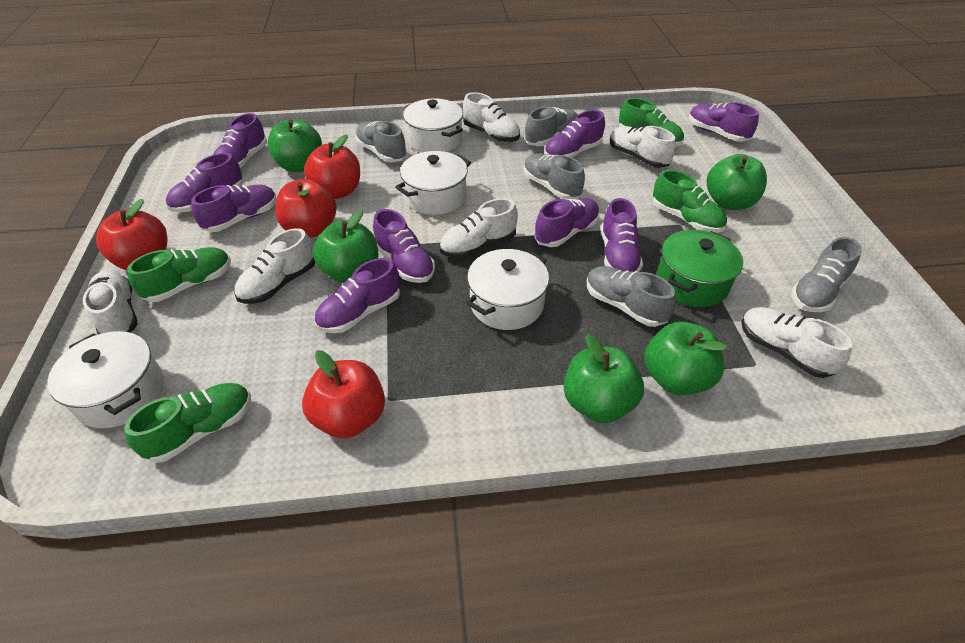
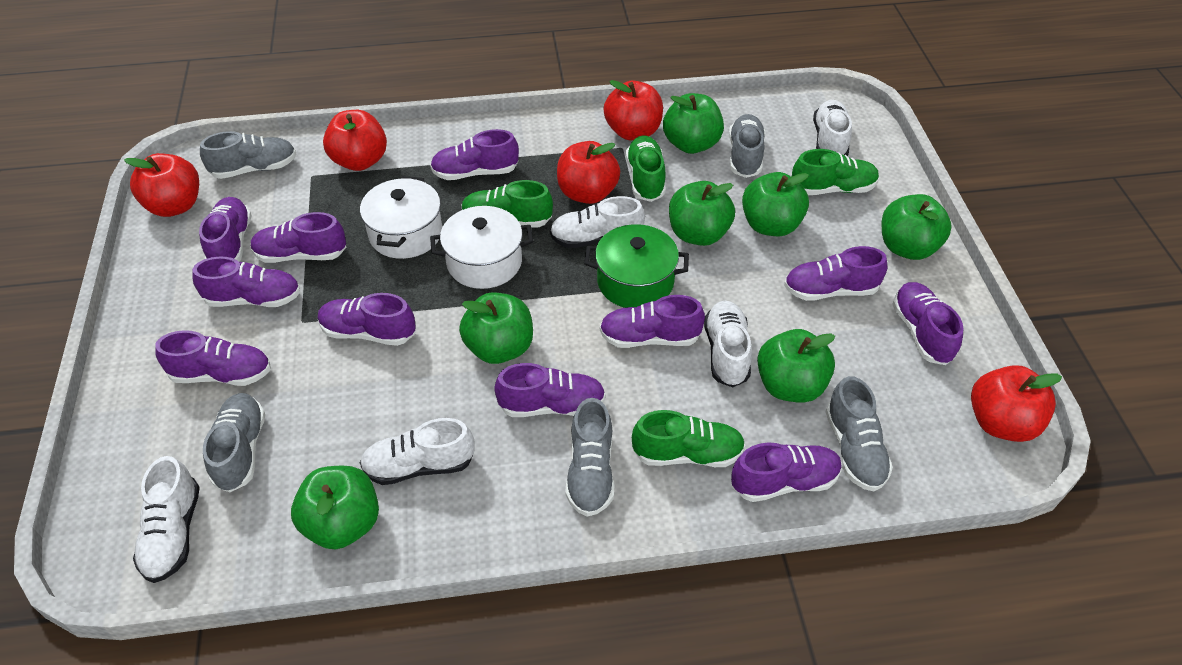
green apple: 5 -> 7
purple shoe: 9 -> 11
red apple: 4 -> 5
white pot: 4 -> 2
white shoe: 6 -> 5

